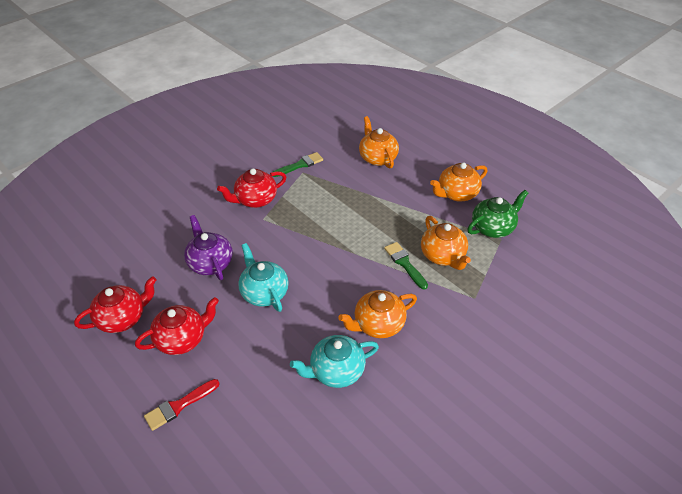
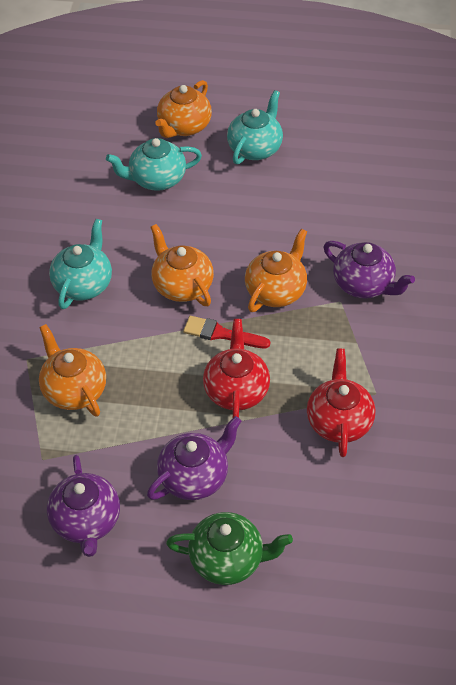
green brush: 2 -> 0
purple teapot: 1 -> 3
red teapot: 3 -> 2
turquoise teapot: 2 -> 3

